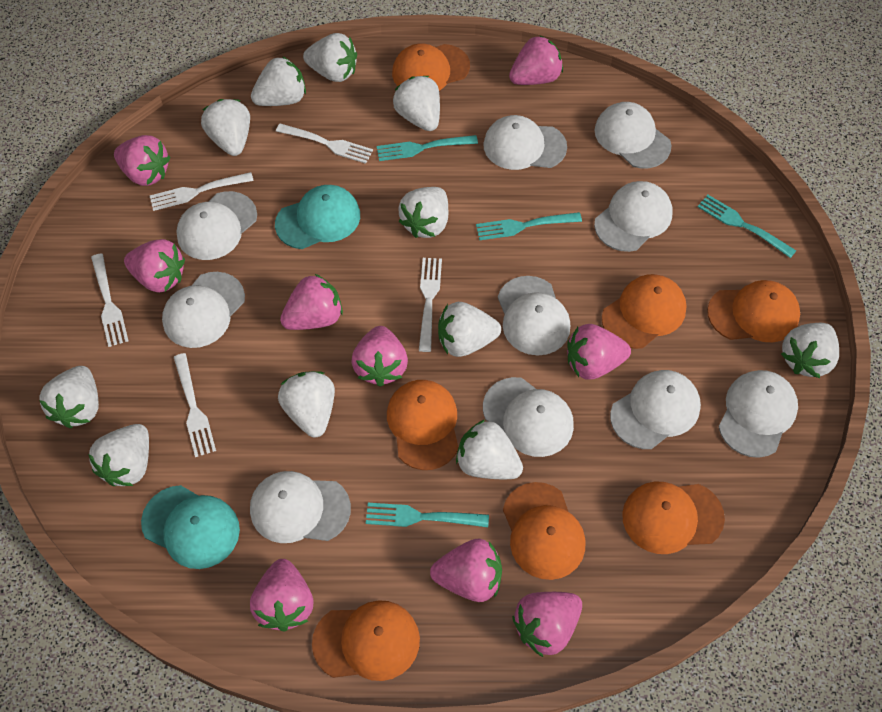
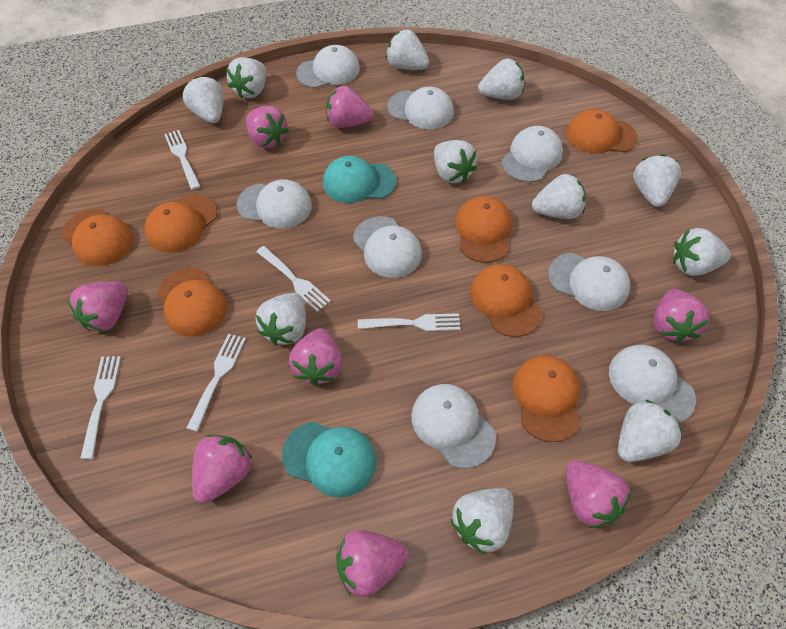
pink strawberry: 9 -> 8
turquoise fork: 4 -> 0
white cap: 10 -> 8

